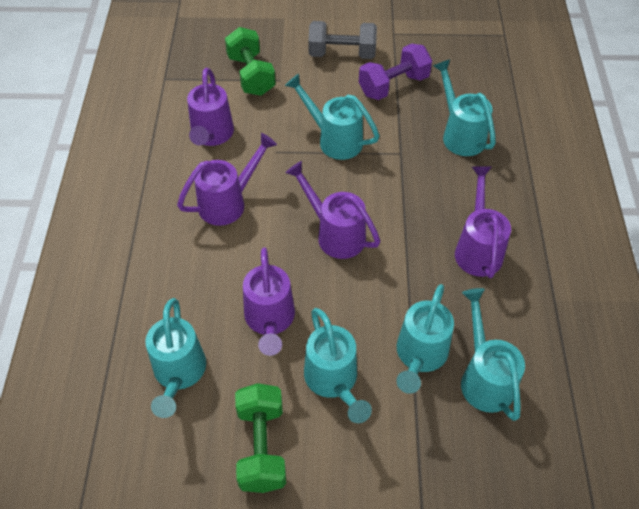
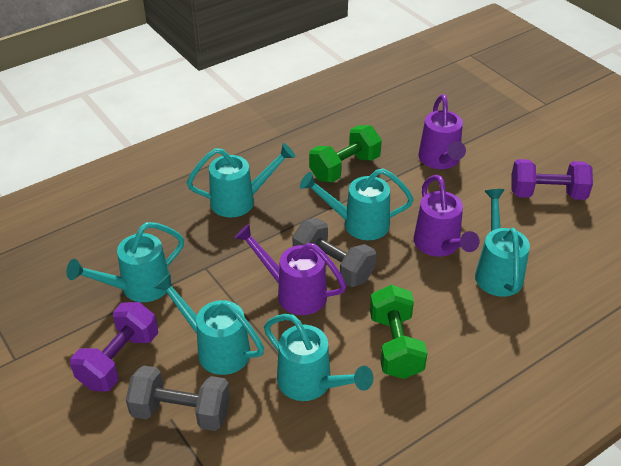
grey dumbbell: 1 -> 2
purple dumbbell: 1 -> 2
purple watering can: 5 -> 3

